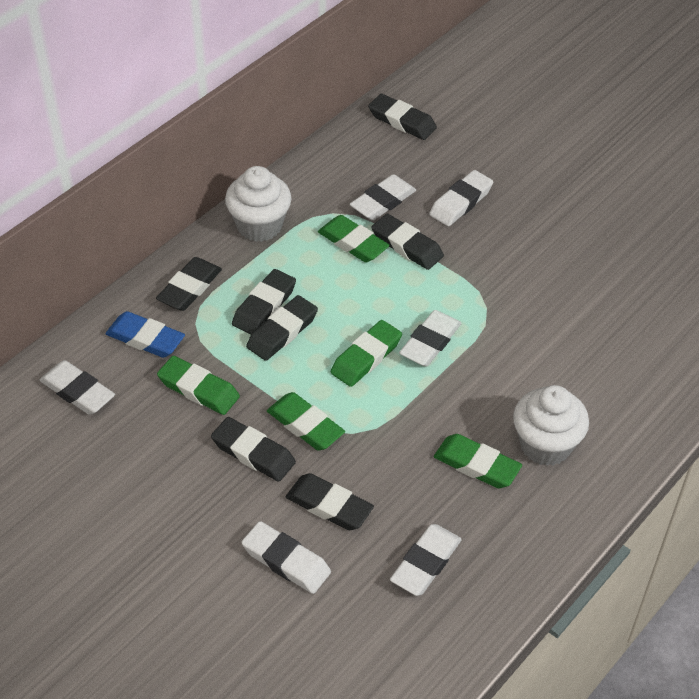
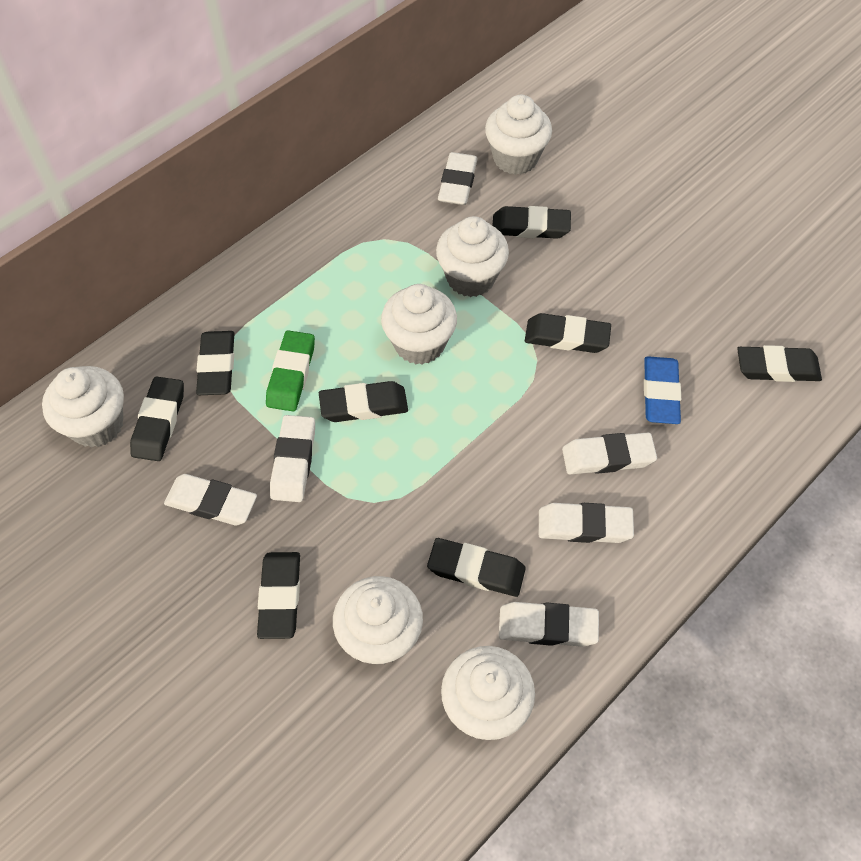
black eraser: 7 -> 8
green eraser: 5 -> 1
white cupcake: 2 -> 6

